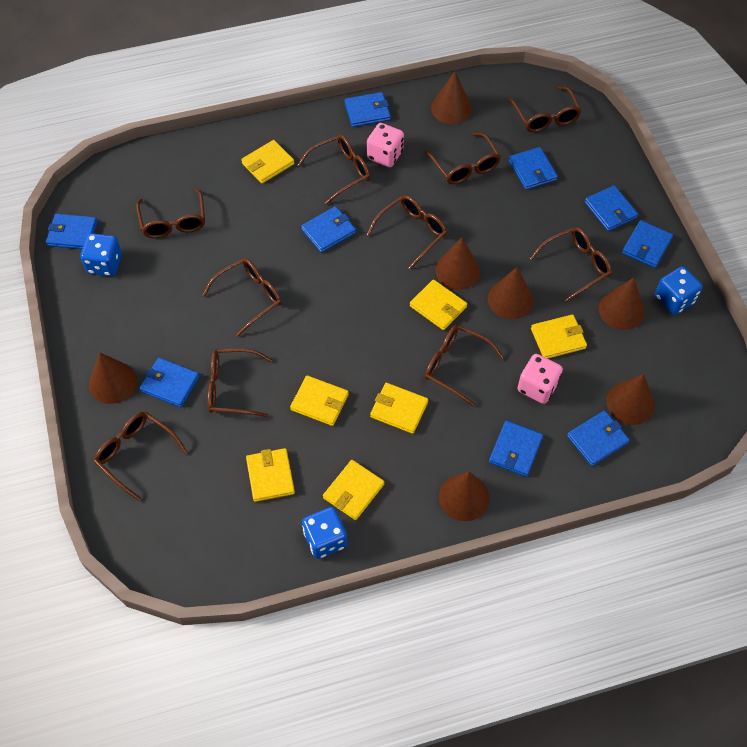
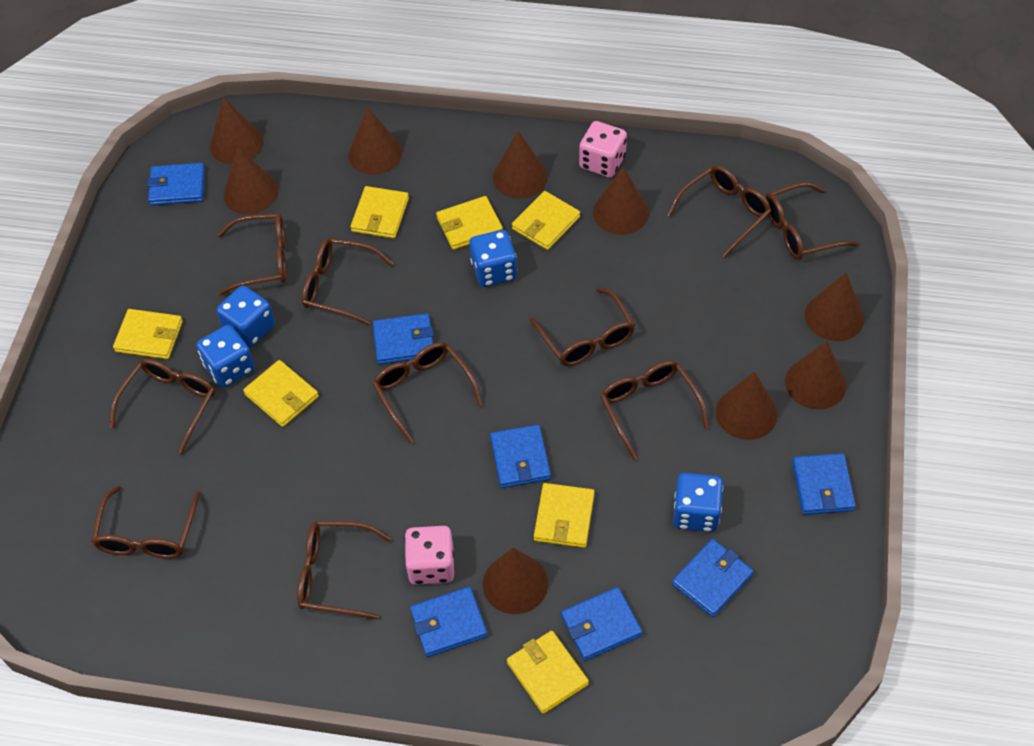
blue dice: 3 -> 4
blue wallet: 9 -> 7
brown cone: 7 -> 9

